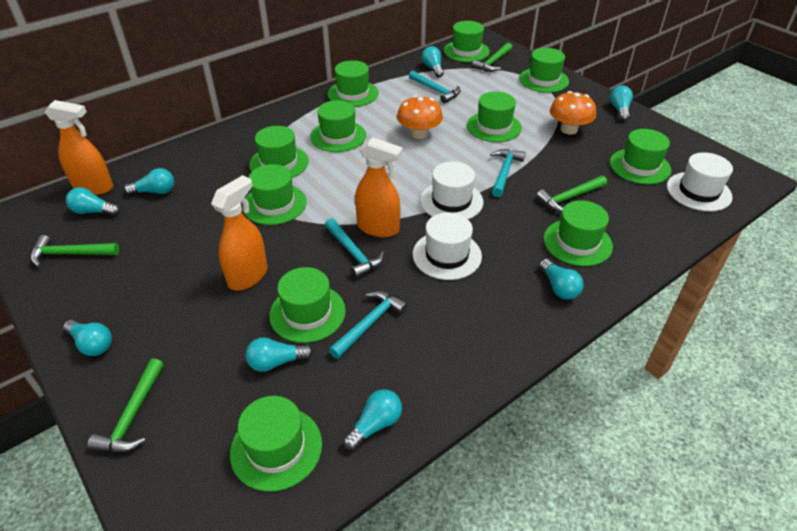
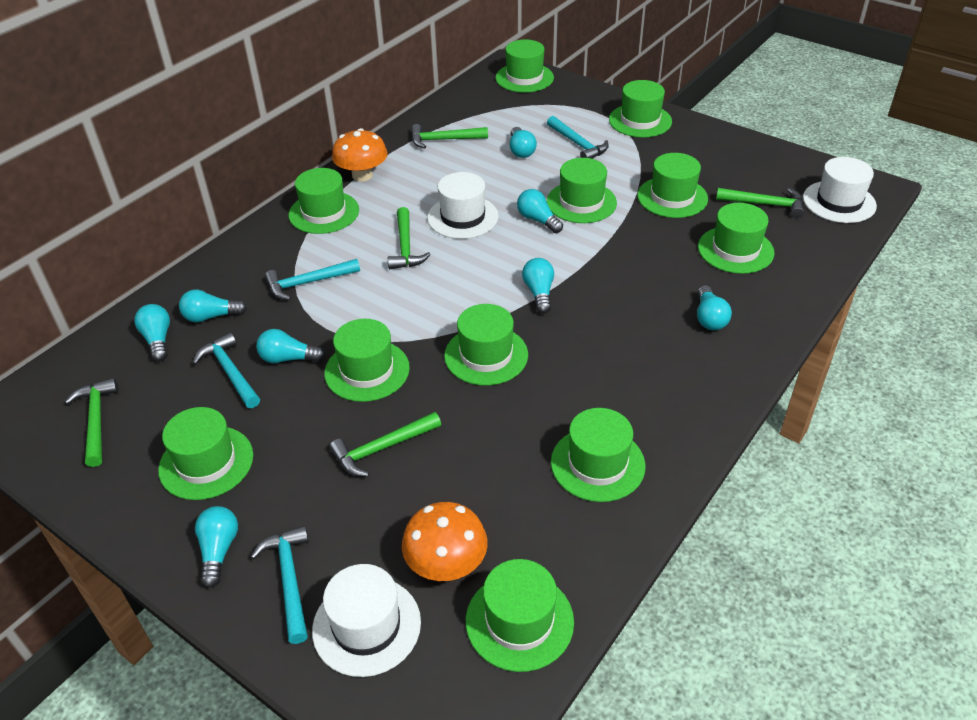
green hammer: 4 -> 5
orange spray bottle: 3 -> 0

